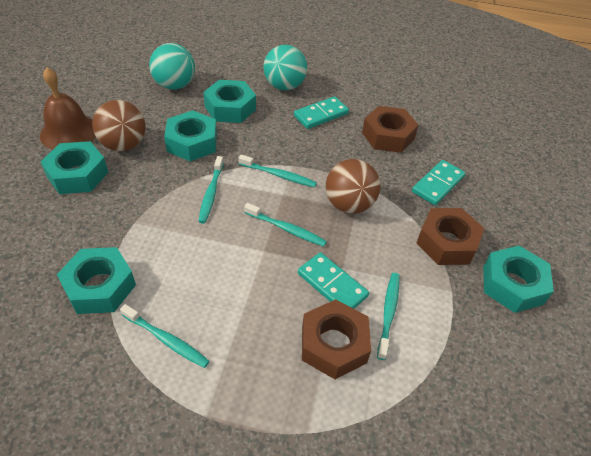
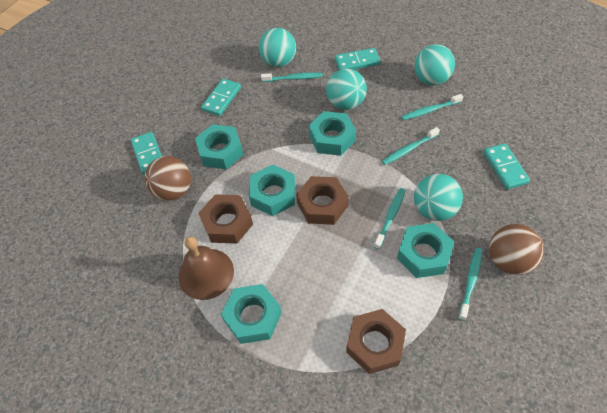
turquoise ball: 2 -> 4
turquoise domino: 3 -> 4

